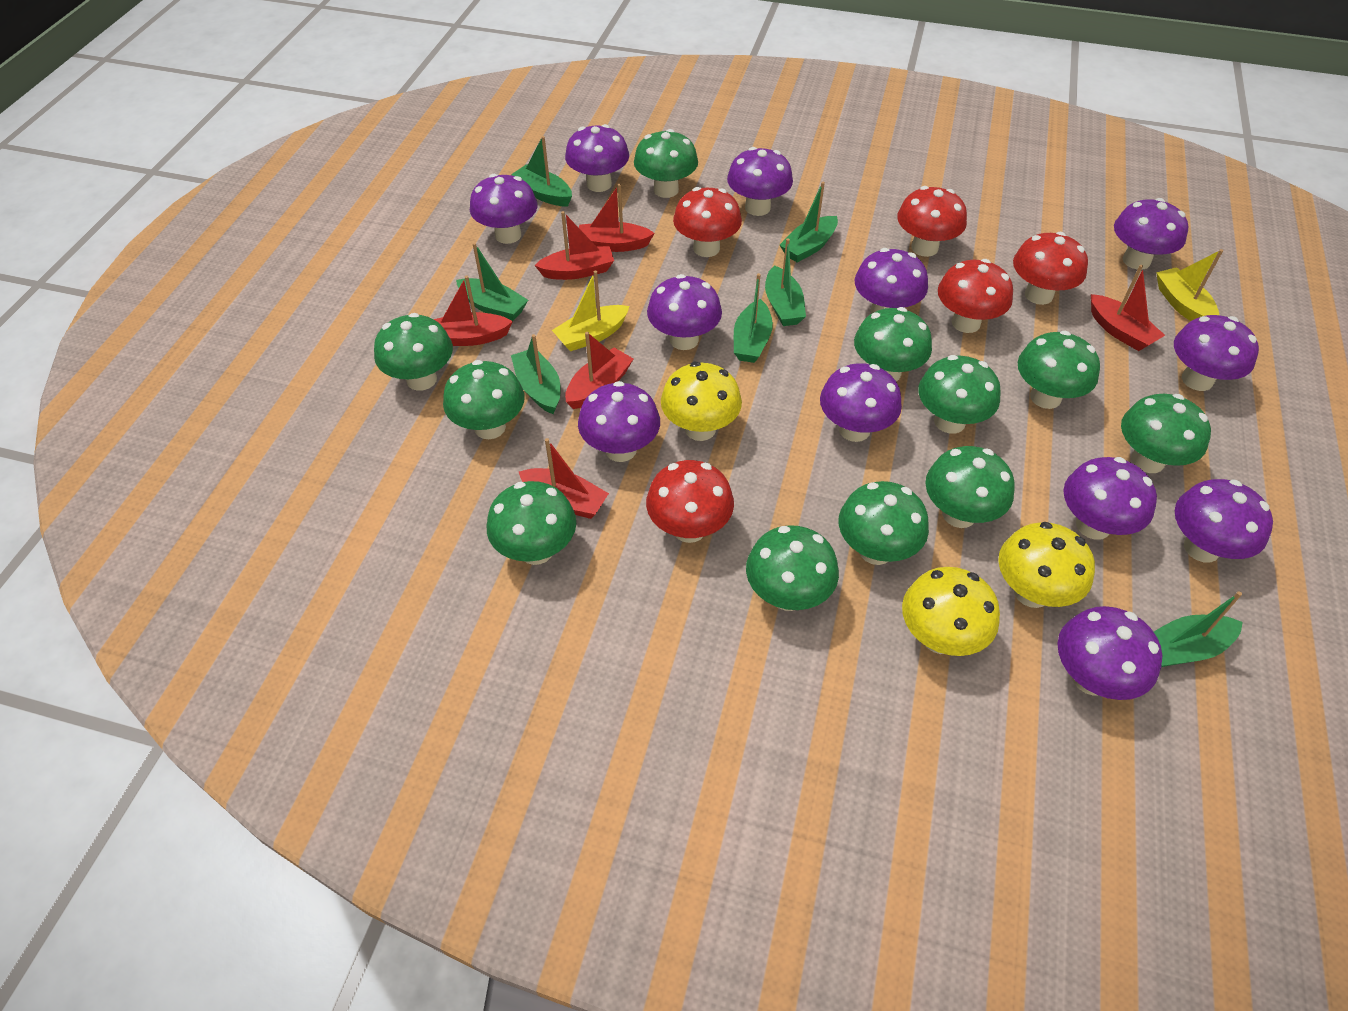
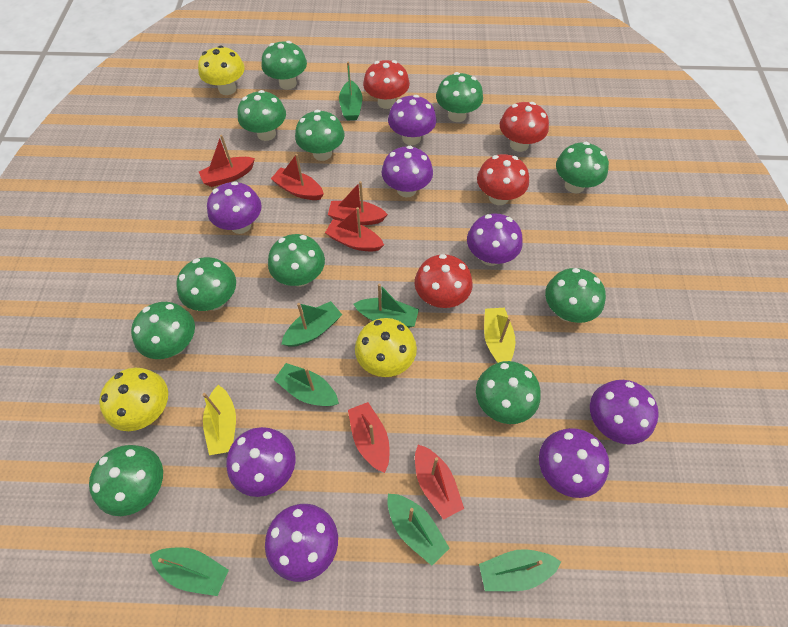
purple mushroom: 12 -> 8
red mushroom: 5 -> 4

